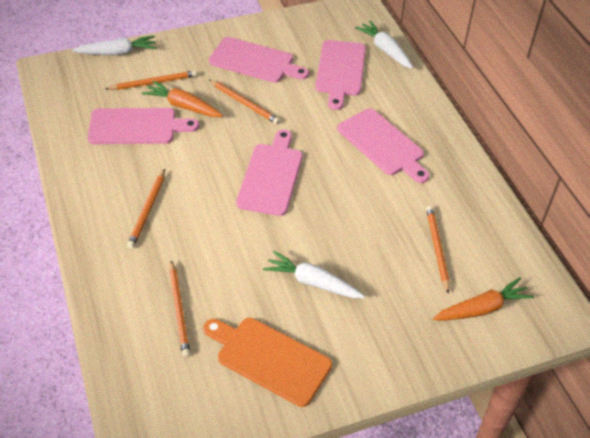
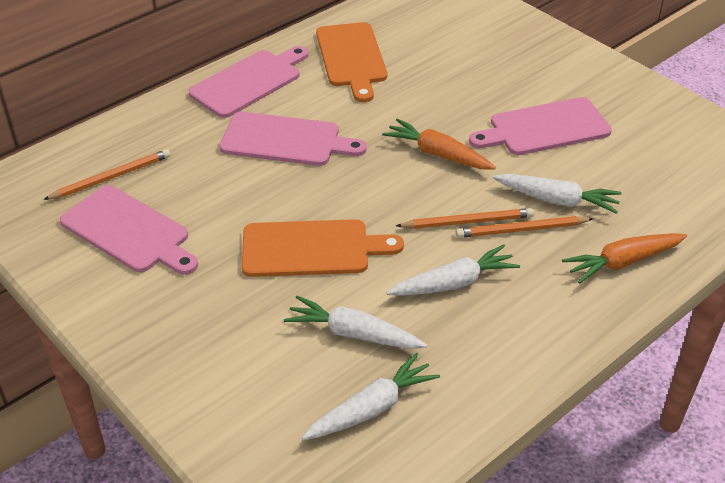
orange cutting board: 1 -> 2
orange pencil: 5 -> 3
pink cutting board: 5 -> 4
white carrot: 3 -> 4

